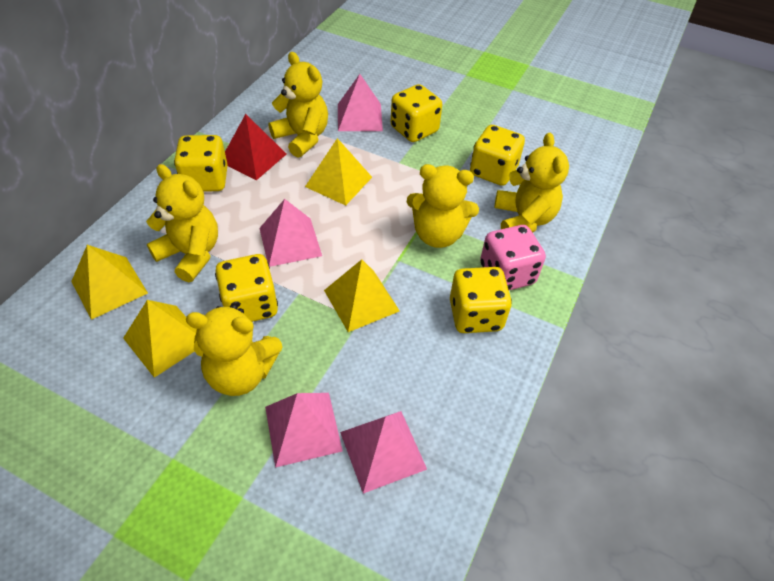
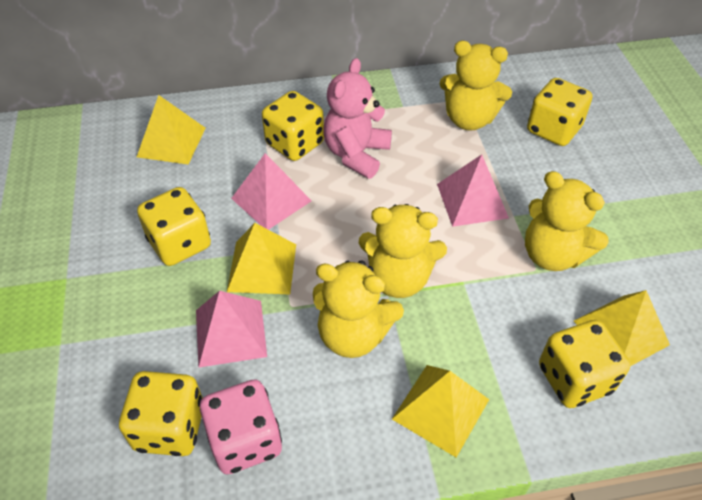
pink pyramid: 4 -> 3
pink teddy bear: 0 -> 1
red pyramid: 1 -> 0
yellow teddy bear: 5 -> 4

